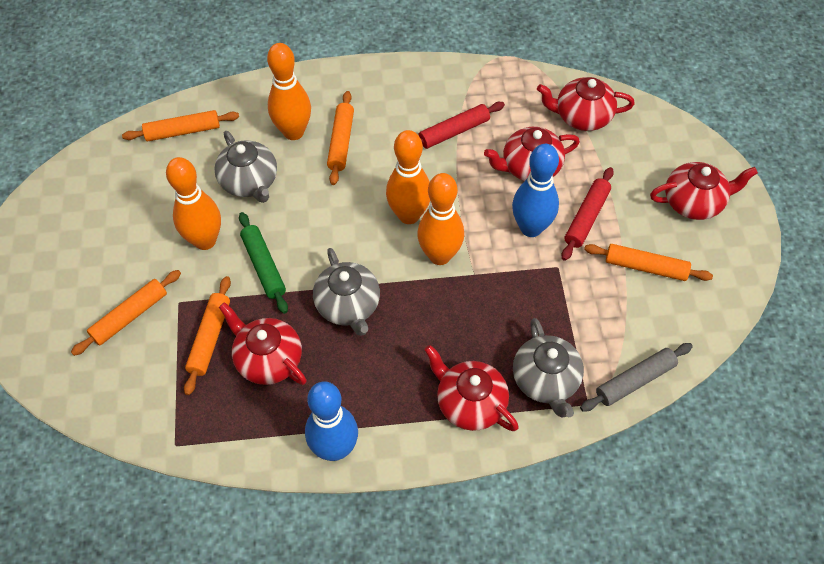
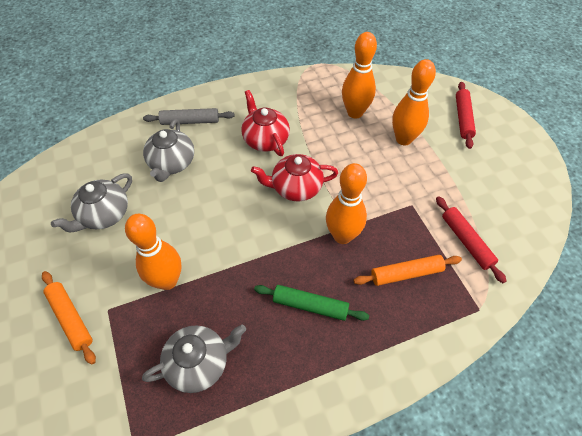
blue bowling pin: 2 -> 0
orange rolling pin: 5 -> 2
red teapot: 5 -> 2

